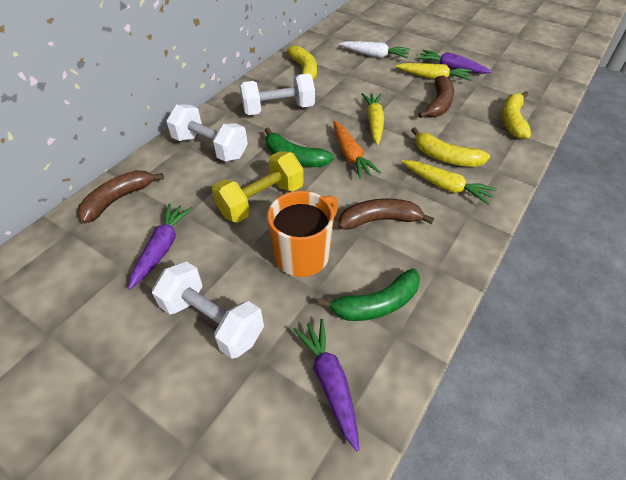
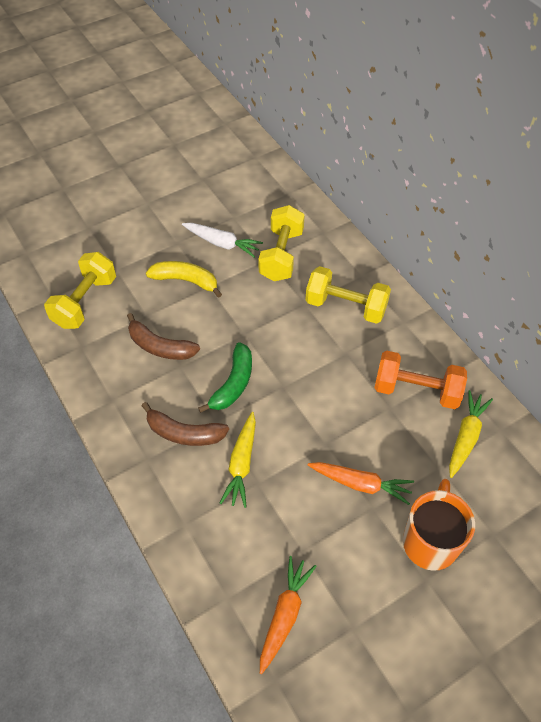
brown banana: 3 -> 2
green banana: 2 -> 1
orange carrot: 1 -> 2
orange dumbbell: 0 -> 1
purple carrot: 3 -> 0
white dumbbell: 3 -> 0
yellow banana: 3 -> 1
yellow carrot: 3 -> 2
yellow dumbbell: 1 -> 3

